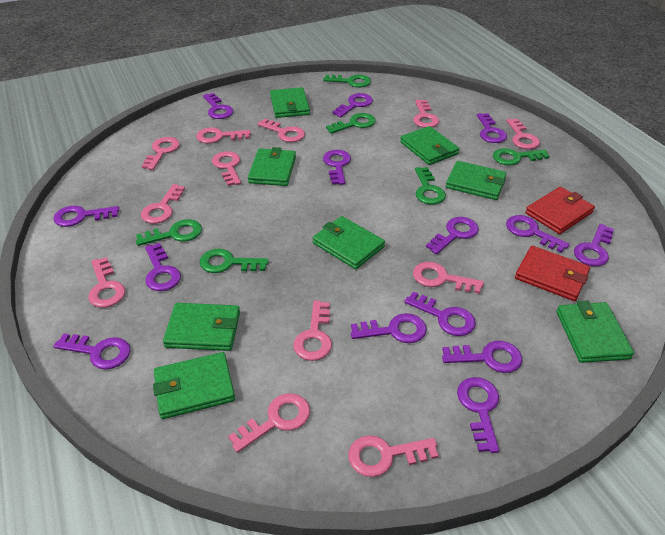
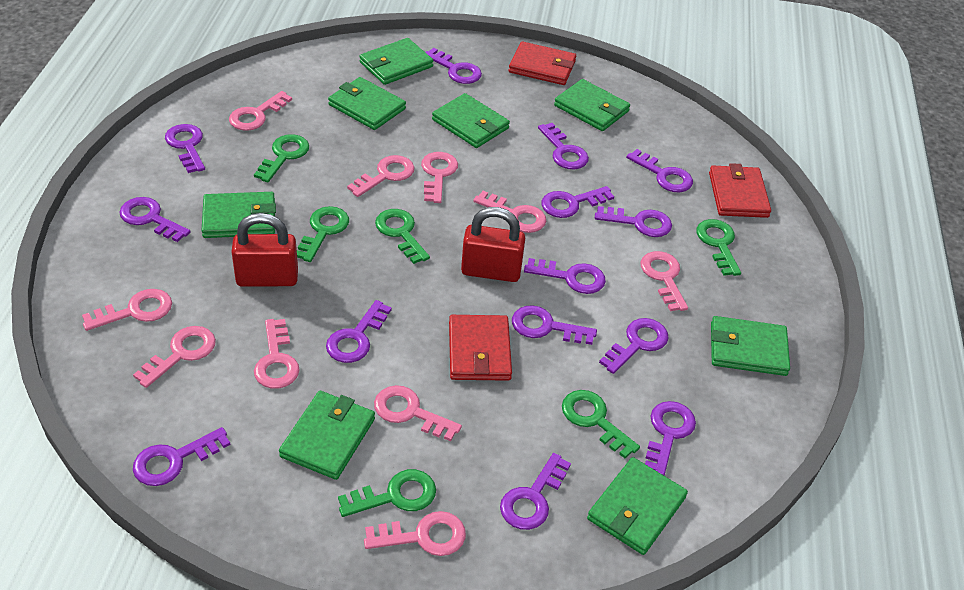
pink key: 12 -> 10
red padlock: 0 -> 2
red wallet: 2 -> 3

